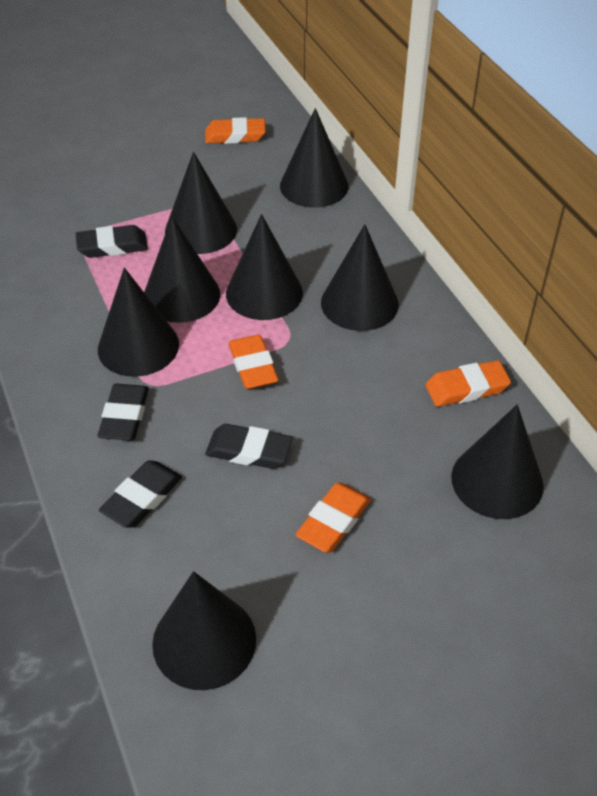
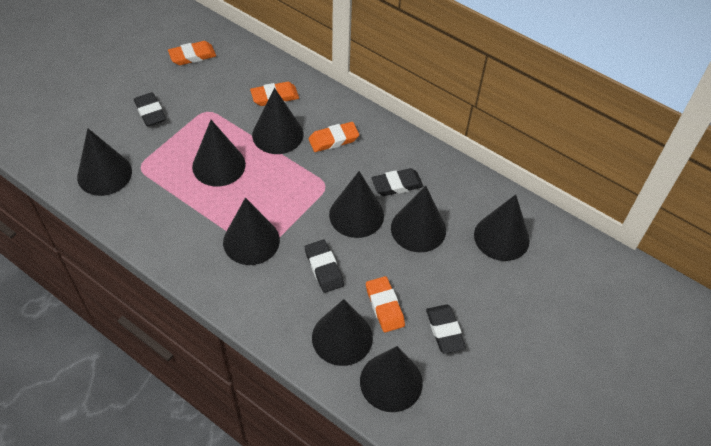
black cone: 8 -> 9

